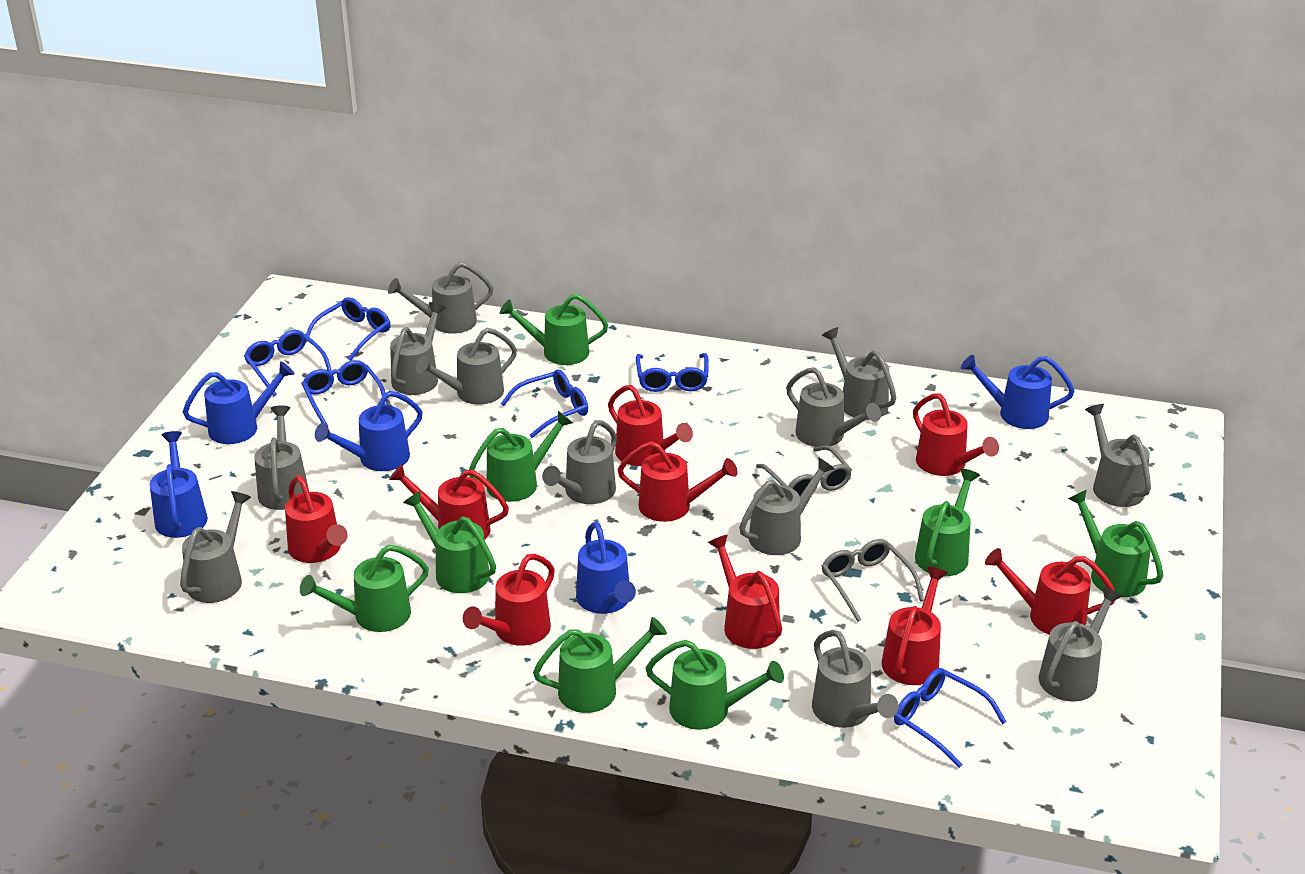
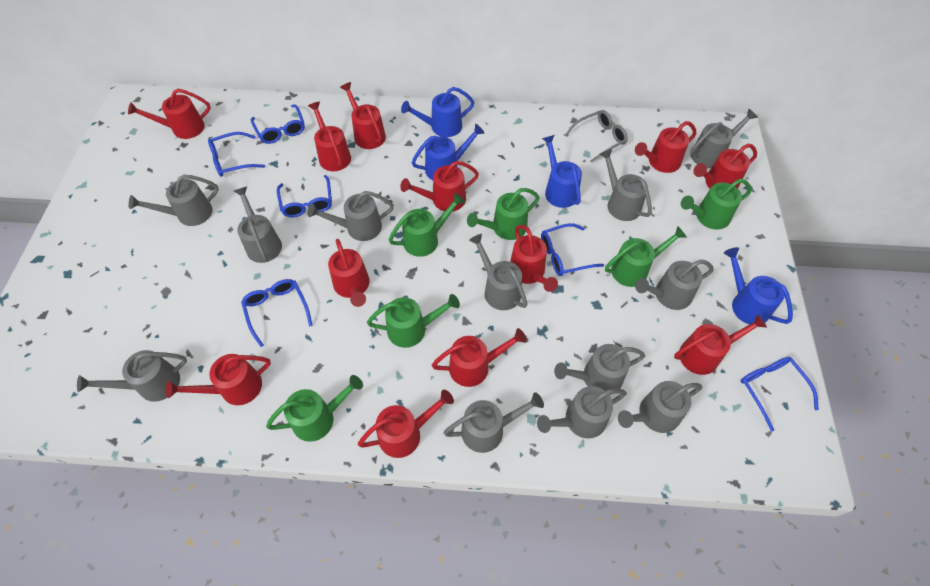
blue watering can: 5 -> 4
green watering can: 8 -> 6
grey glasses: 2 -> 1
red watering can: 9 -> 12

